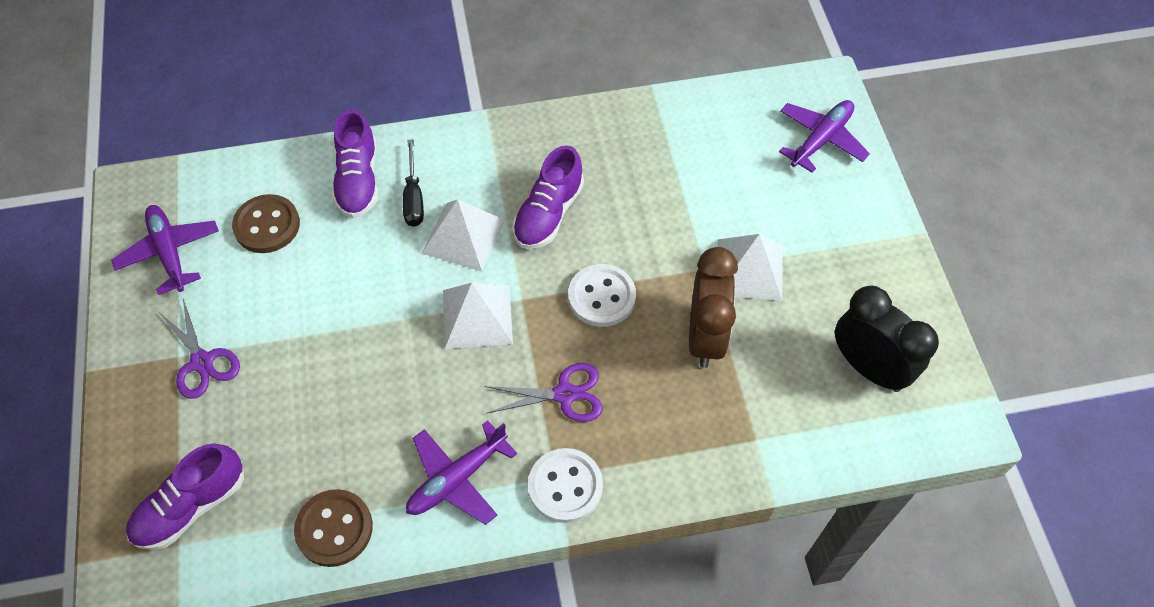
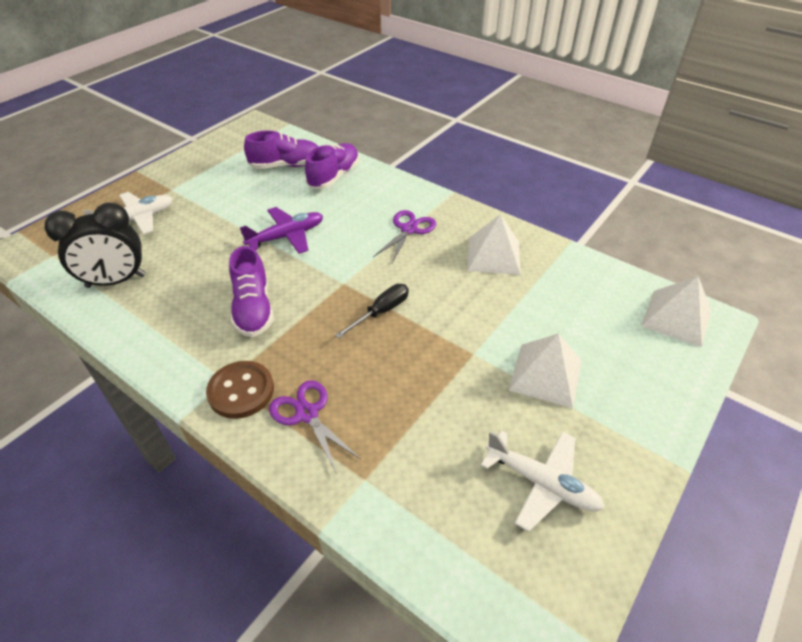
brown button: 2 -> 1
brown clock: 1 -> 0
purple plane: 3 -> 1
white button: 2 -> 0
white plane: 0 -> 2

